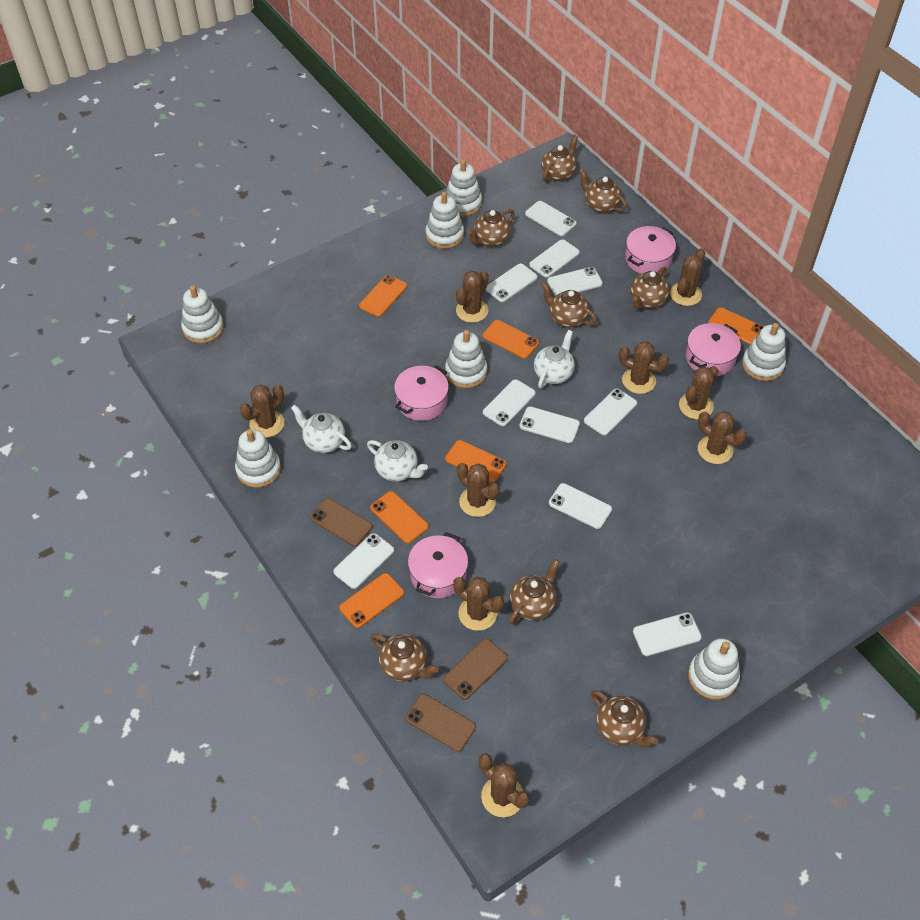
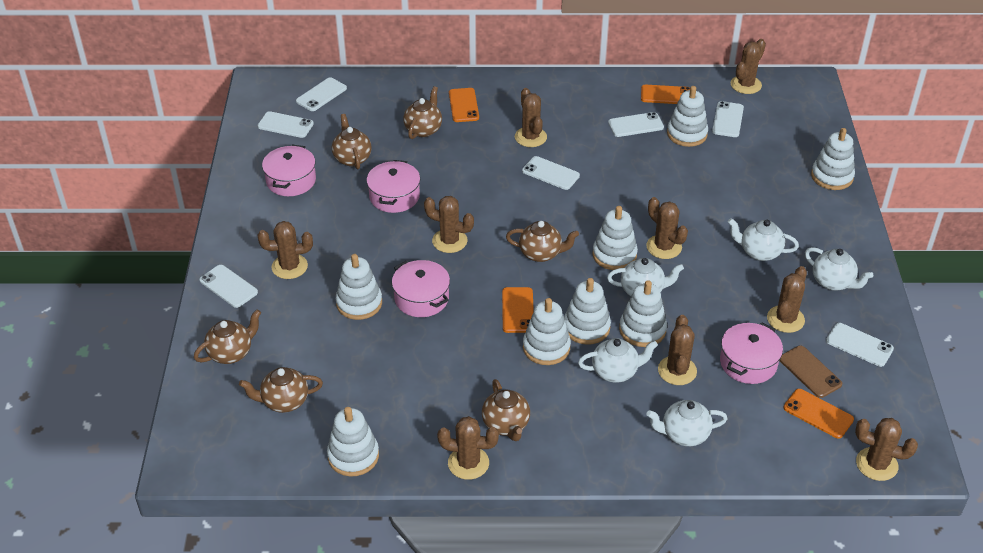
brown phone: 3 -> 1
brown teapot: 8 -> 6
orange phone: 6 -> 4
white phone: 10 -> 7
white stacking toy: 7 -> 8
white teapot: 3 -> 5

